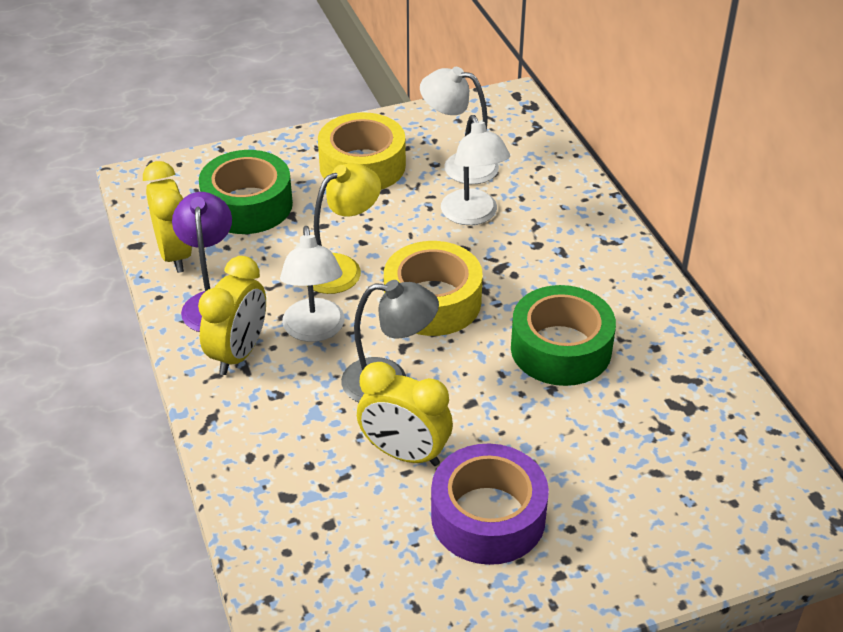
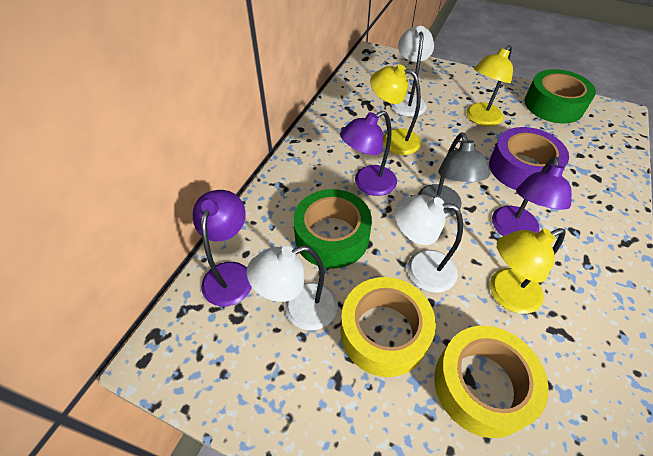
purple lamp: 1 -> 3
yellow clock: 3 -> 0
yellow lamp: 1 -> 3

